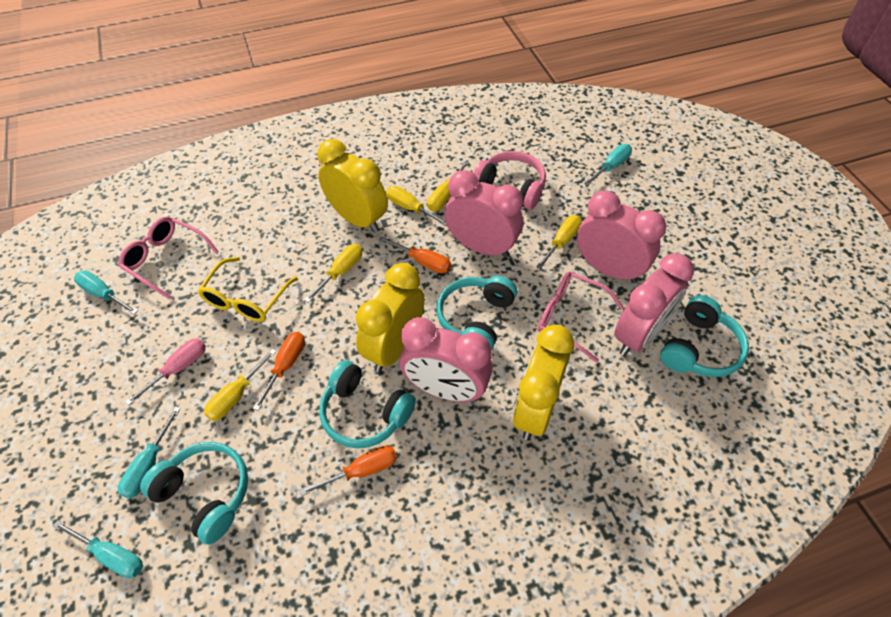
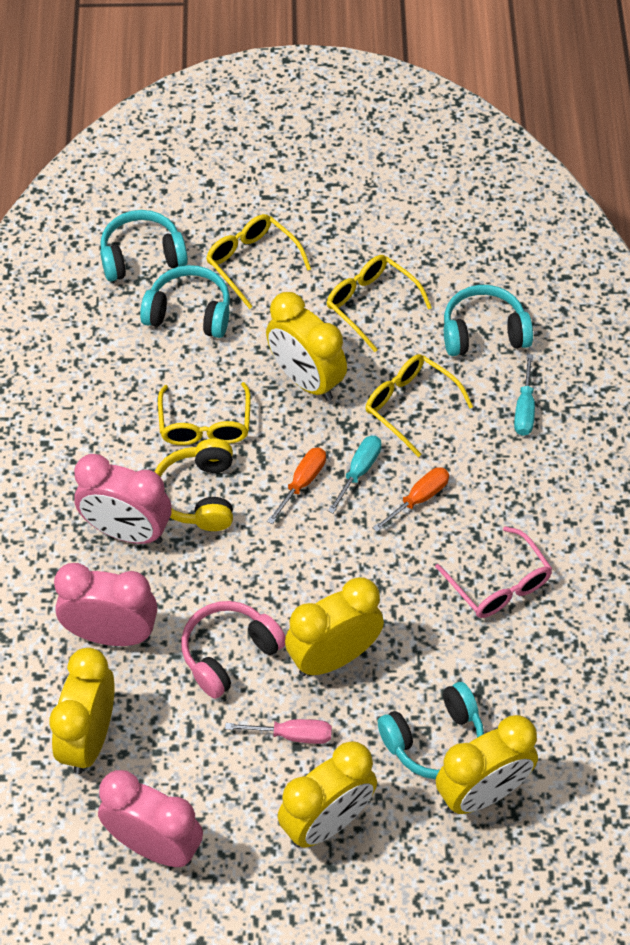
orange screwdriver: 3 -> 2
pink clock: 4 -> 3
pink glasses: 2 -> 1
turquoise screwdriver: 4 -> 2
yellow clock: 3 -> 5
yellow glasses: 1 -> 4
yellow headphones: 0 -> 1
yellow screwdriver: 5 -> 0

